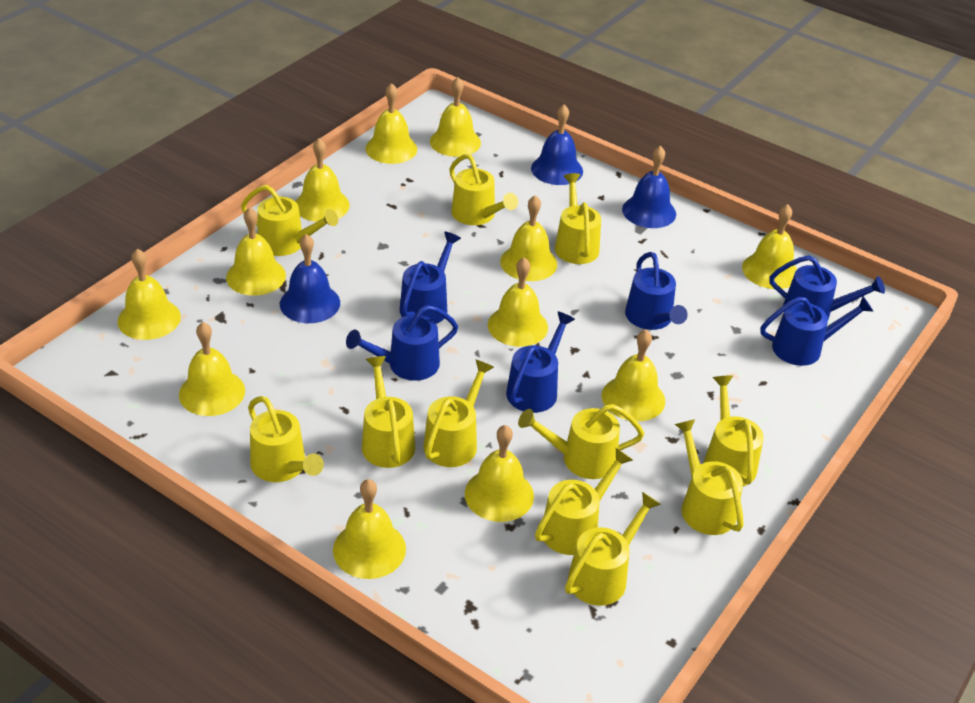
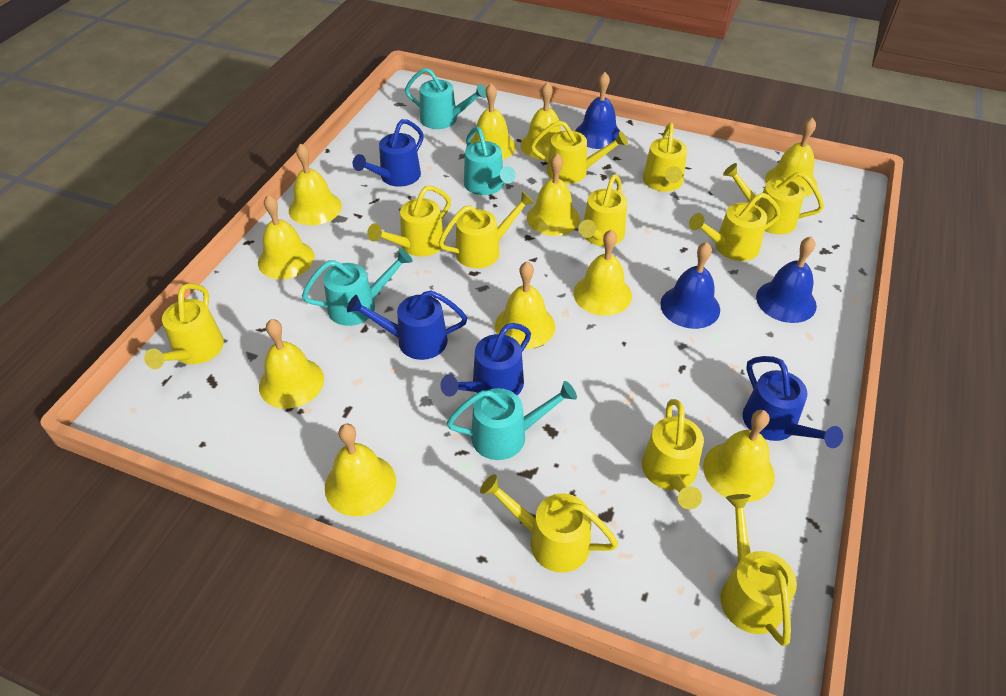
blue watering can: 6 -> 4
turquoise watering can: 0 -> 4
yellow bell: 12 -> 11

